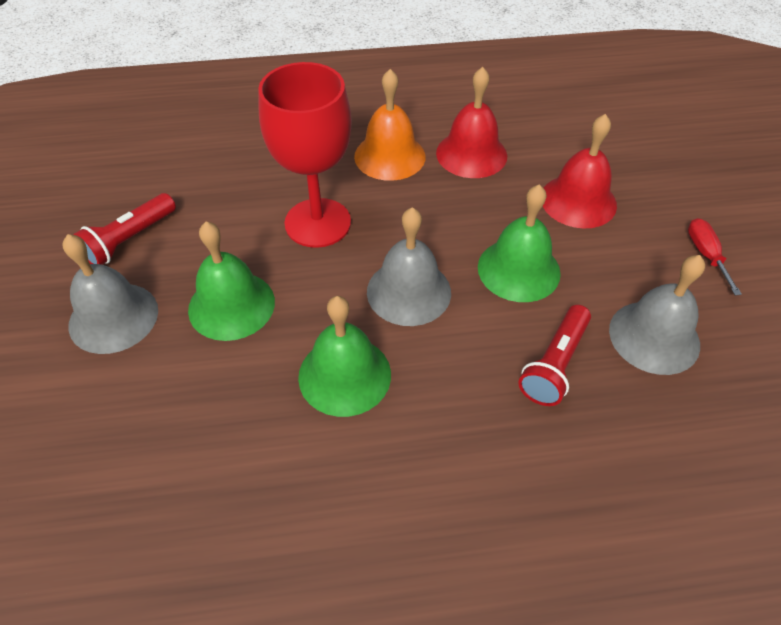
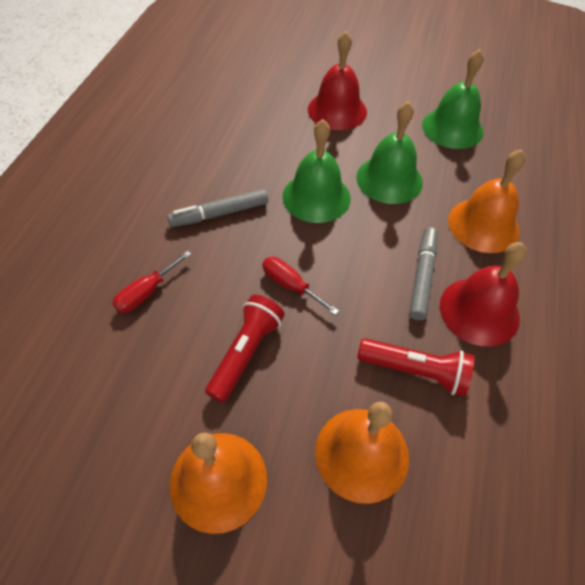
grey bell: 3 -> 0
grey marker: 0 -> 2
orange bell: 1 -> 3
red goblet: 1 -> 0
red screwdriver: 1 -> 2

